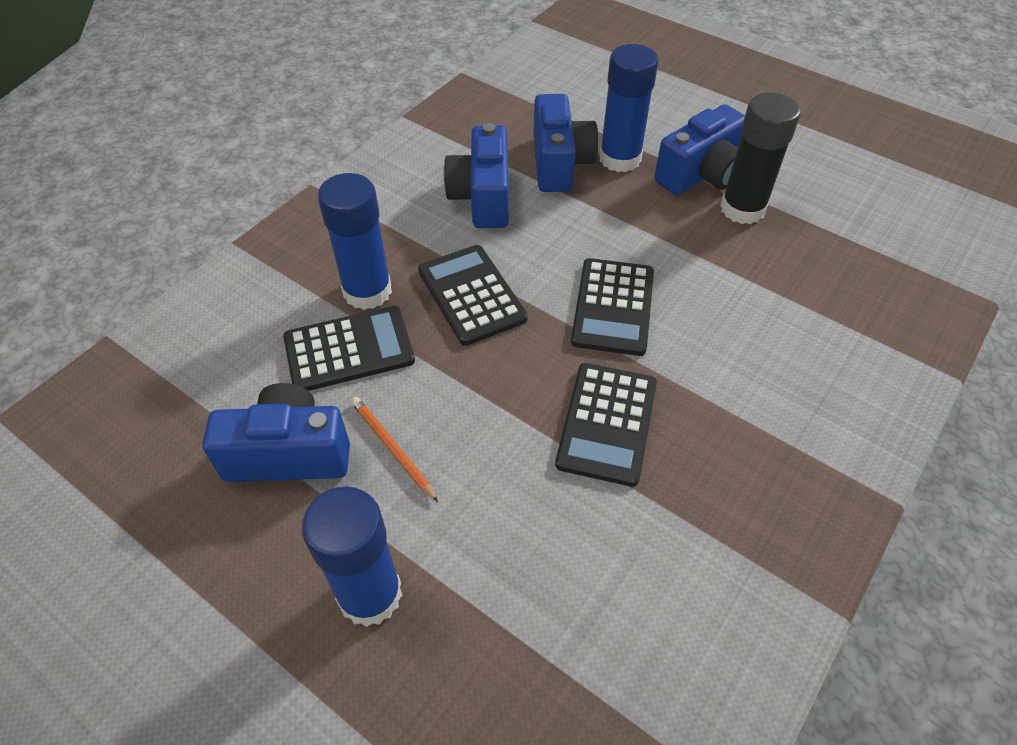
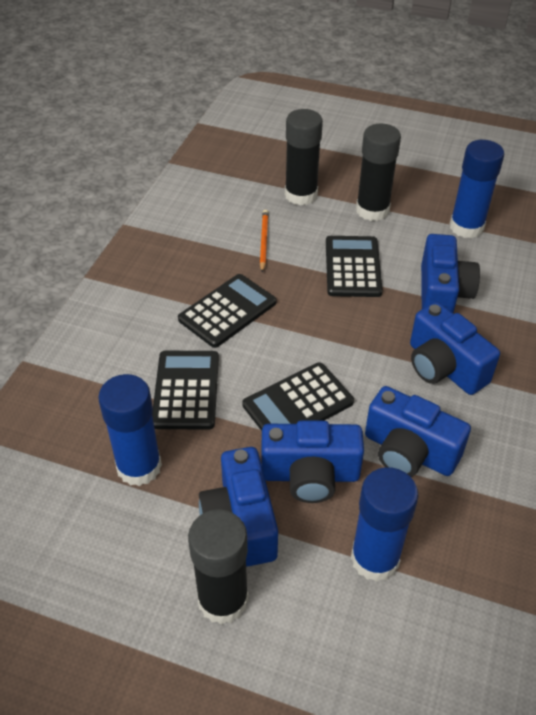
black glue stick: 1 -> 3
blue camera: 4 -> 5

